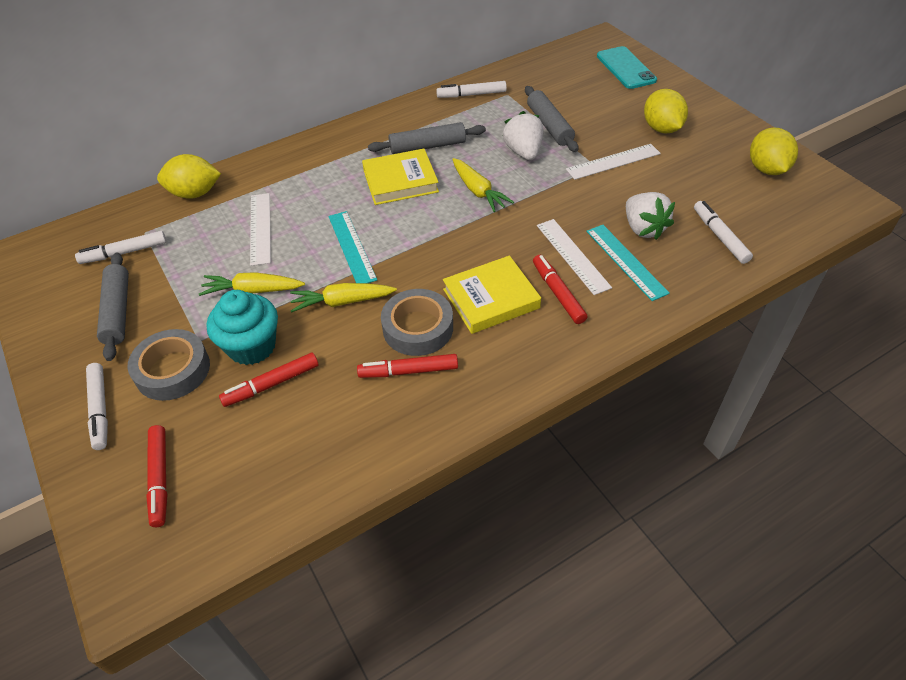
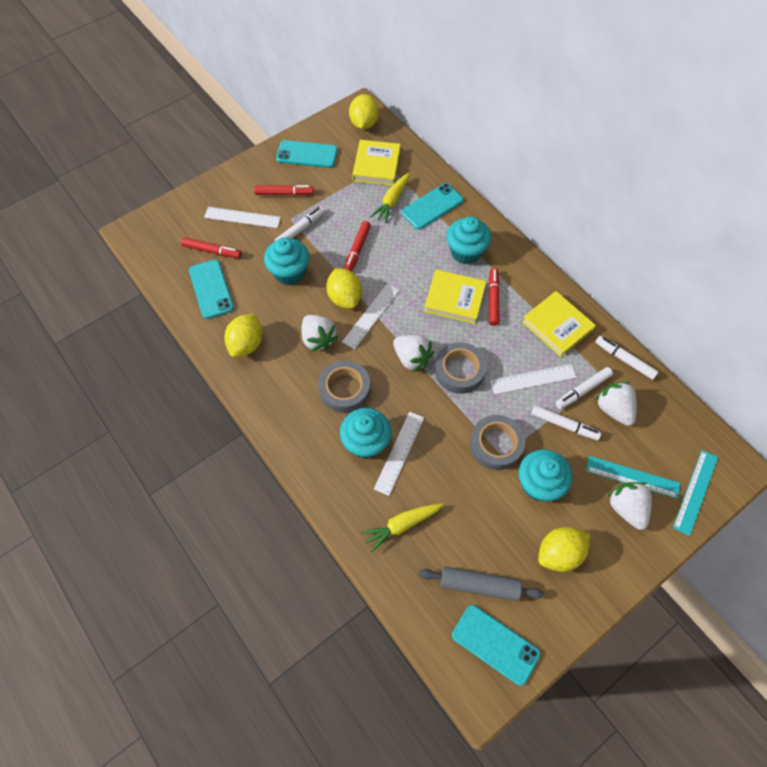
grey rolling pin: 3 -> 1
grey tape: 2 -> 3
turquoise cupcake: 1 -> 4
turquoise phone: 1 -> 4
white ruler: 3 -> 4
white strawberry: 2 -> 4
yellow book: 2 -> 3
yellow carrot: 3 -> 2
yellow lemon: 3 -> 4

